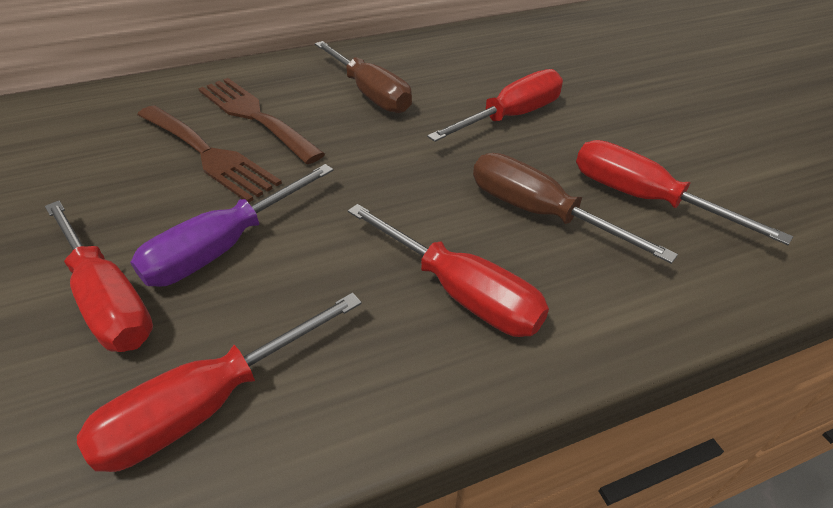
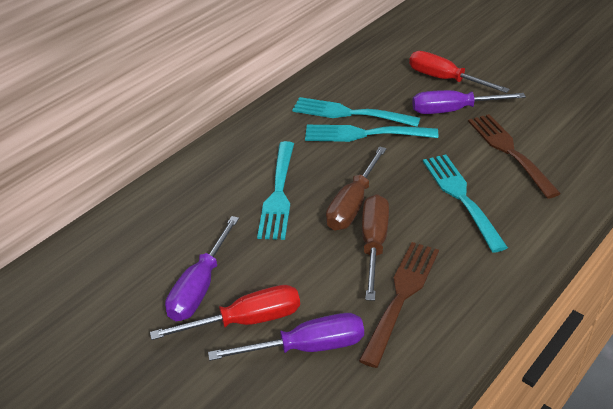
purple screwdriver: 1 -> 3
red screwdriver: 5 -> 2
turquoise fork: 0 -> 4

